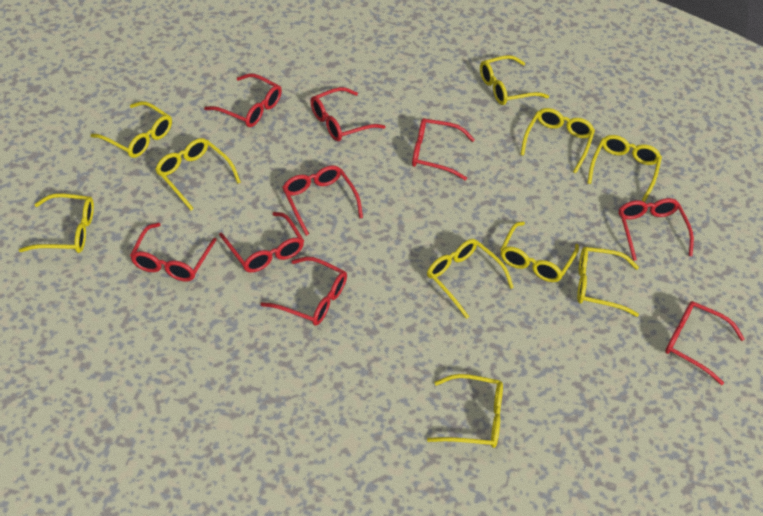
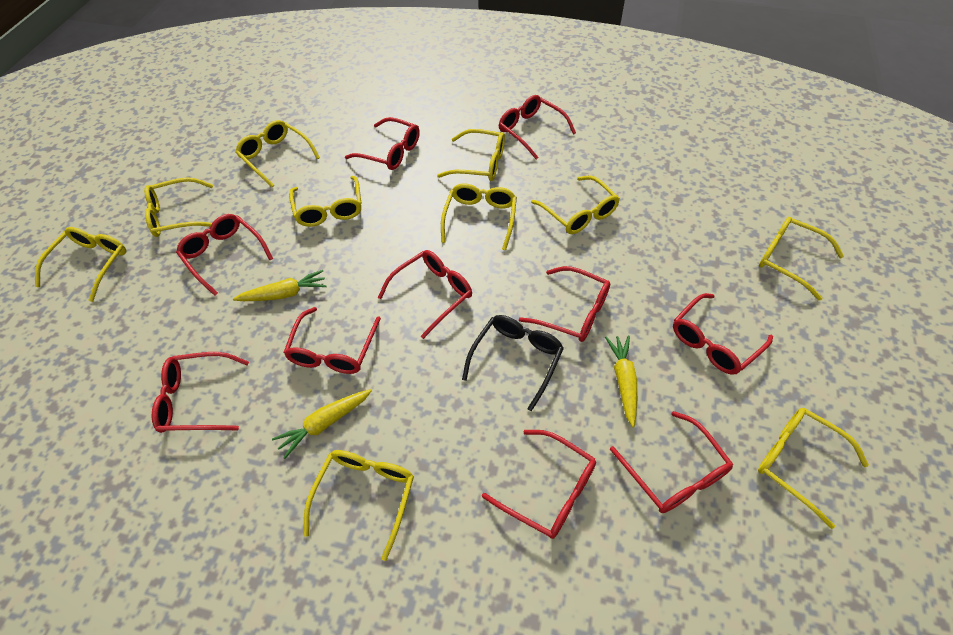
black glasses: 0 -> 1
red glasses: 9 -> 10
yellow carrot: 0 -> 3

